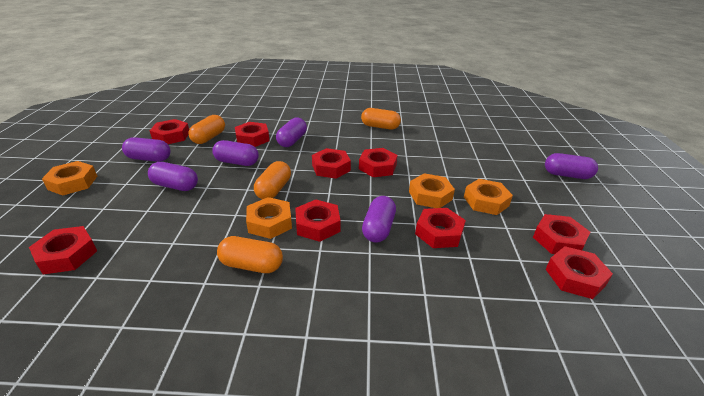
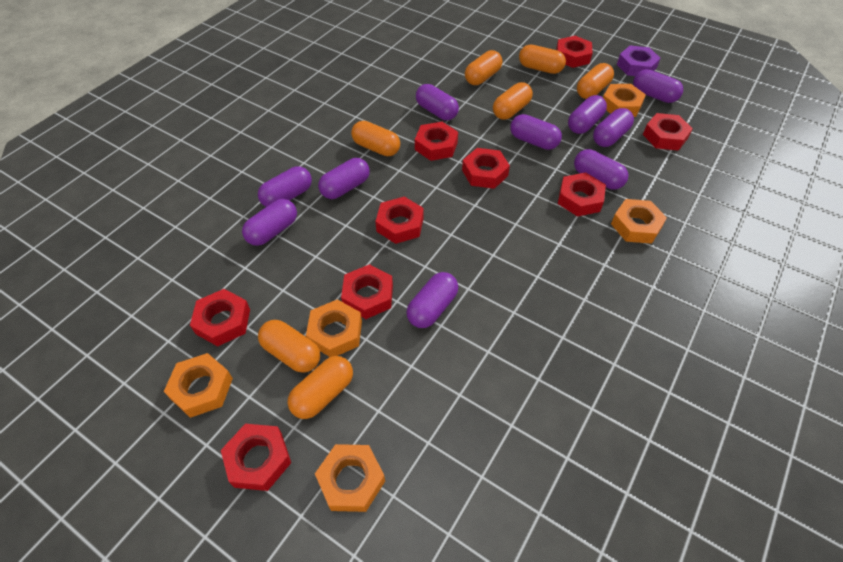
orange capsule: 4 -> 7
orange nut: 4 -> 5
purple capsule: 6 -> 10
purple nut: 0 -> 1

